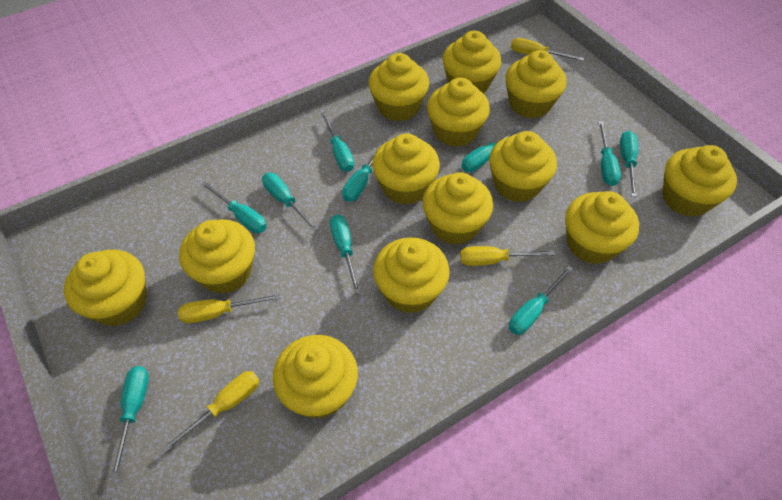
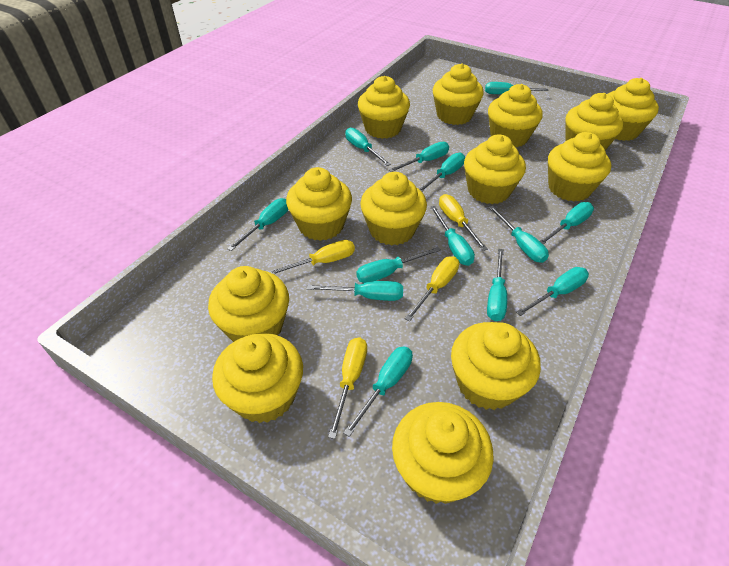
turquoise screwdriver: 10 -> 13

